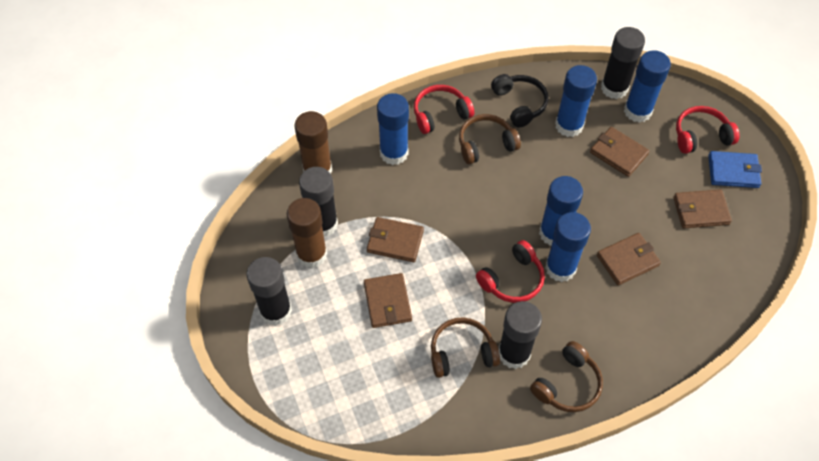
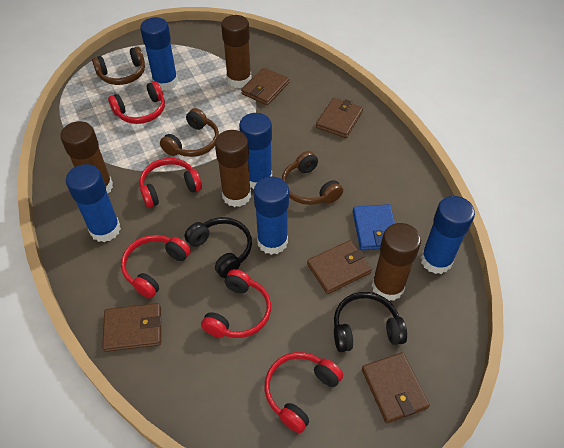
black glue stick: 4 -> 0
black headphones: 1 -> 2
brown glue stick: 2 -> 4
red headphones: 3 -> 5

